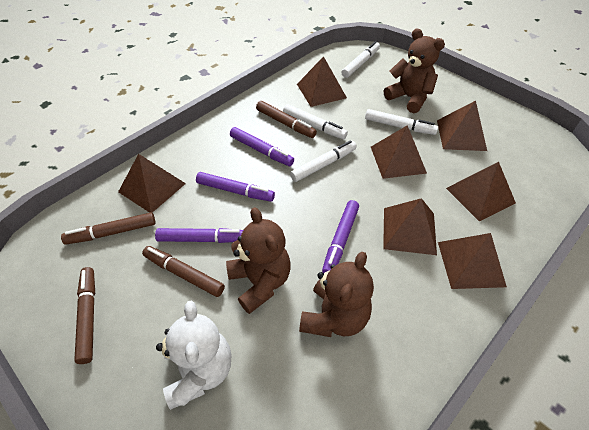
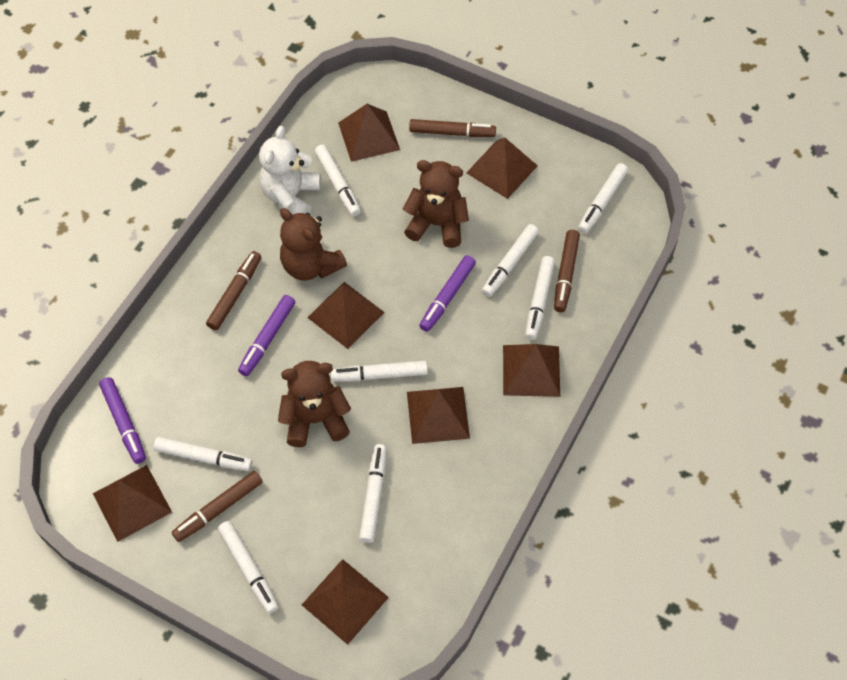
purple marker: 4 -> 3
white marker: 4 -> 8

